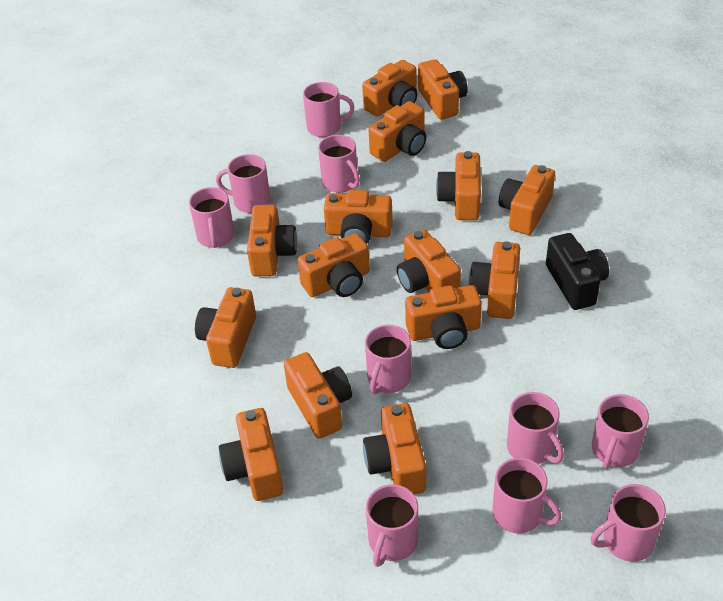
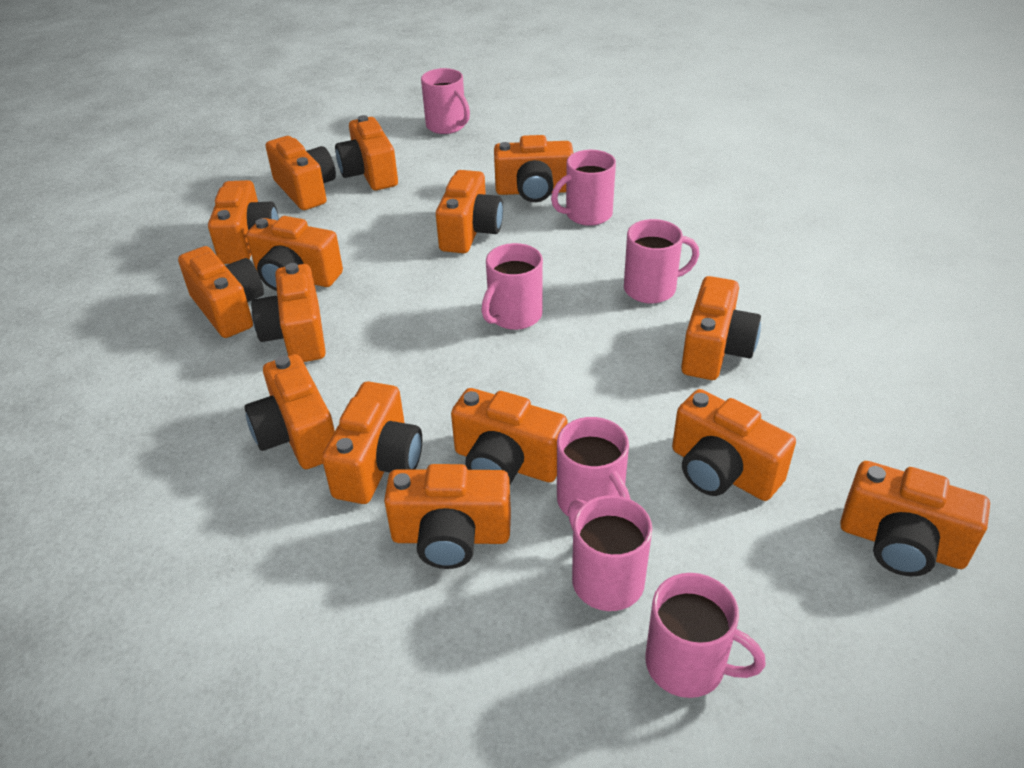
black camera: 1 -> 0
pink mug: 10 -> 7

